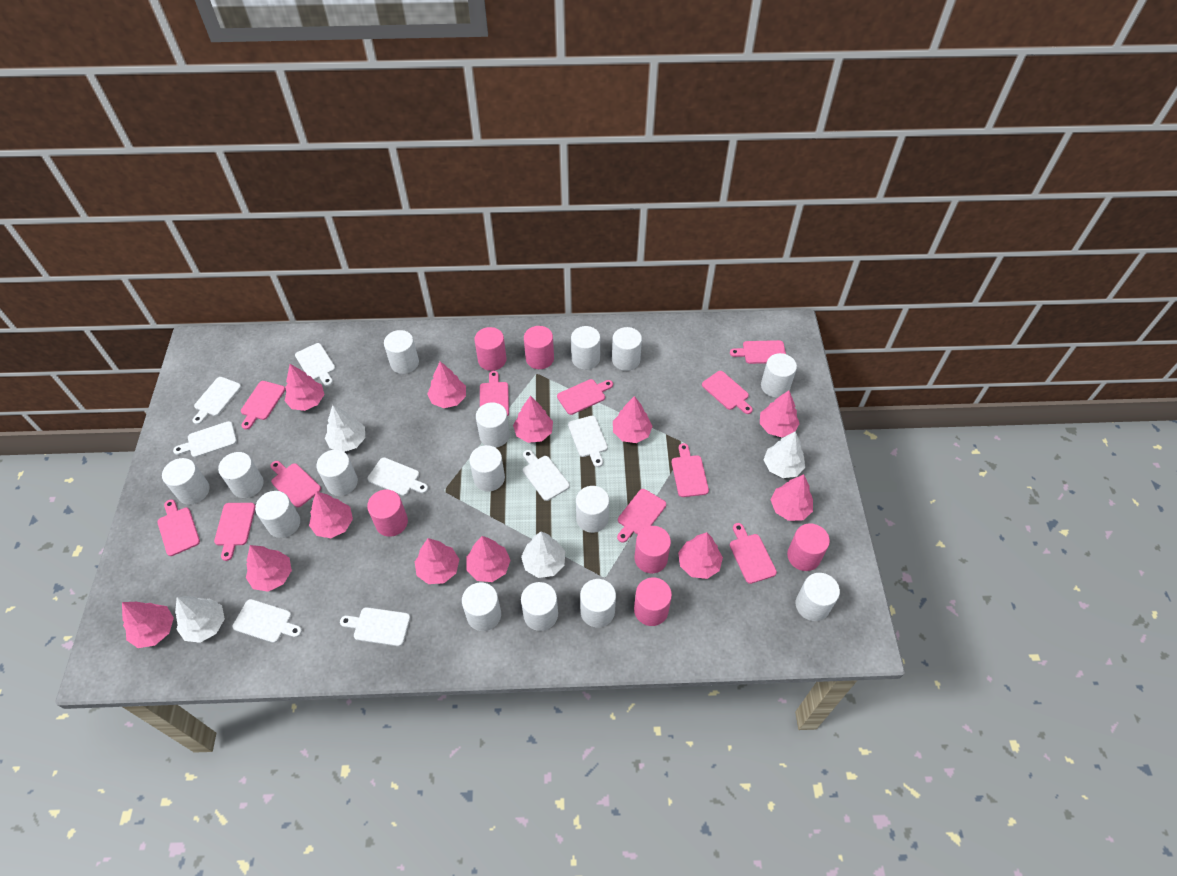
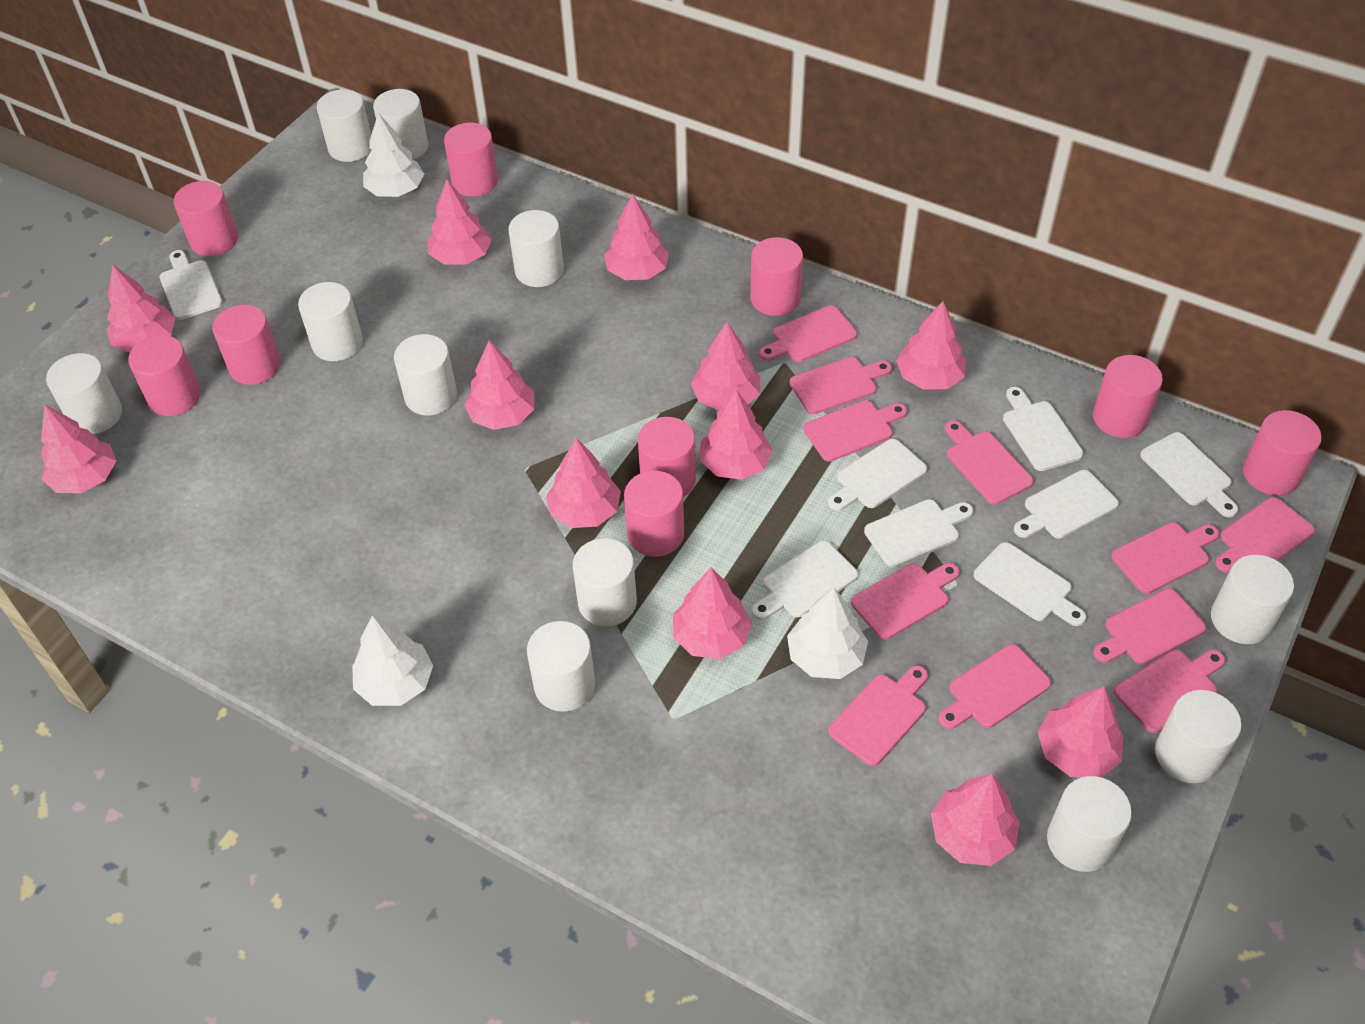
pink cylinder: 6 -> 9
white cylinder: 15 -> 11
white tree: 4 -> 3

